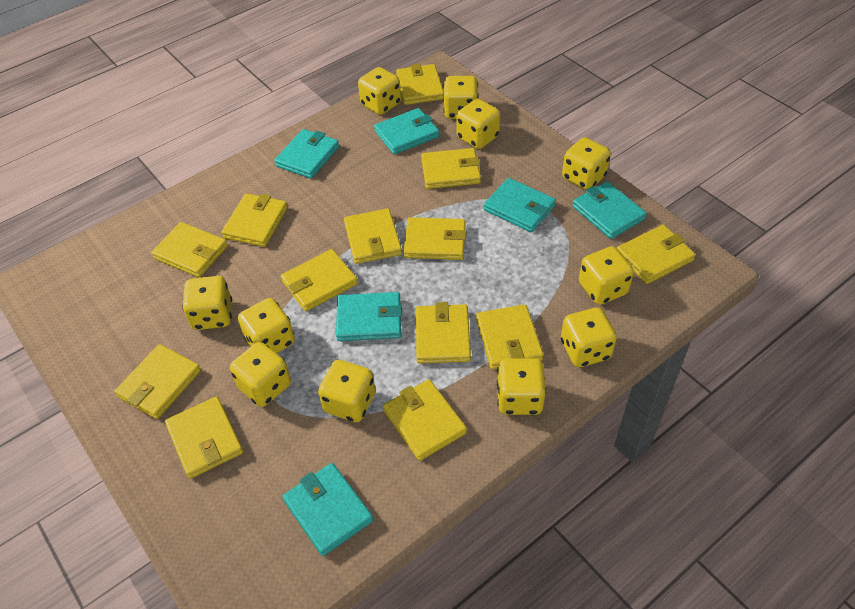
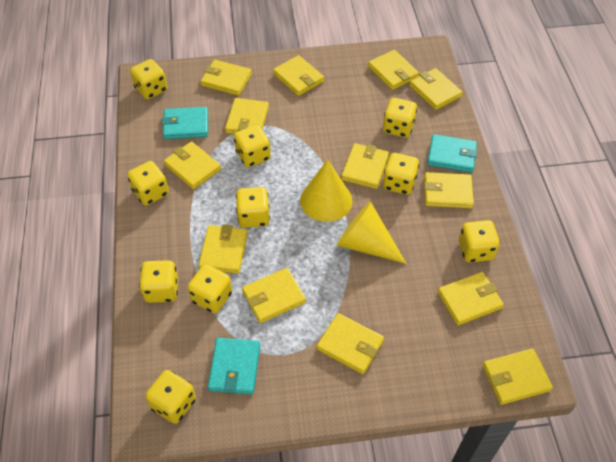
turquoise wallet: 6 -> 3
yellow cone: 0 -> 2
yellow dice: 11 -> 10

